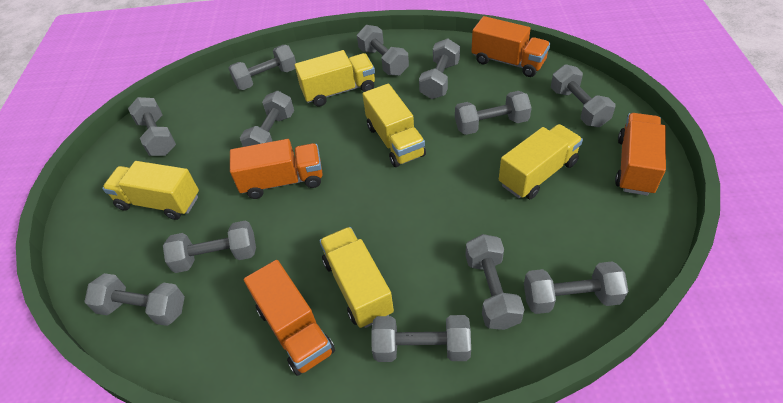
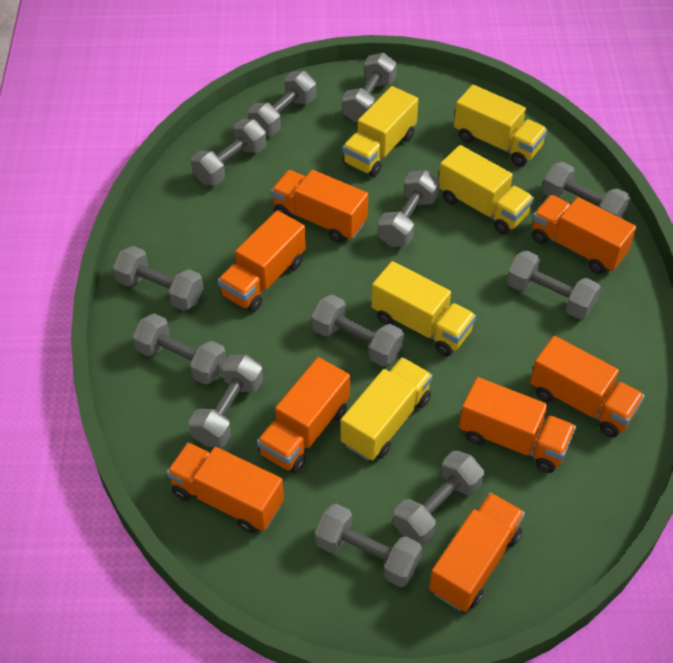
orange truck: 4 -> 8

